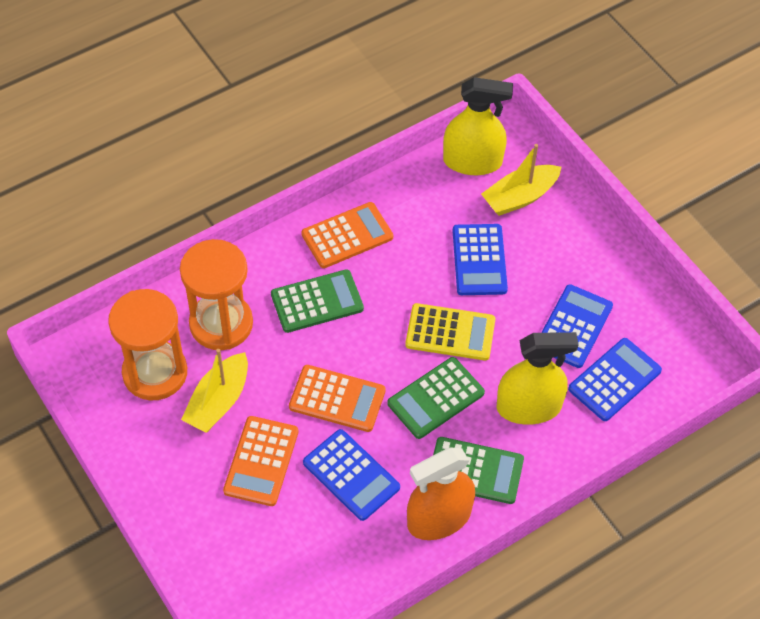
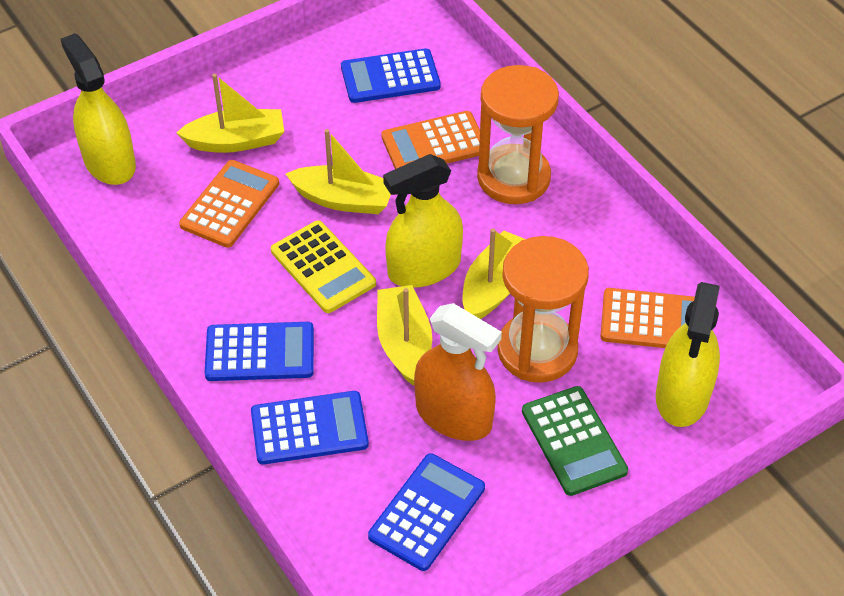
green calculator: 3 -> 1
yellow boat: 2 -> 4
yellow spray bottle: 2 -> 3

